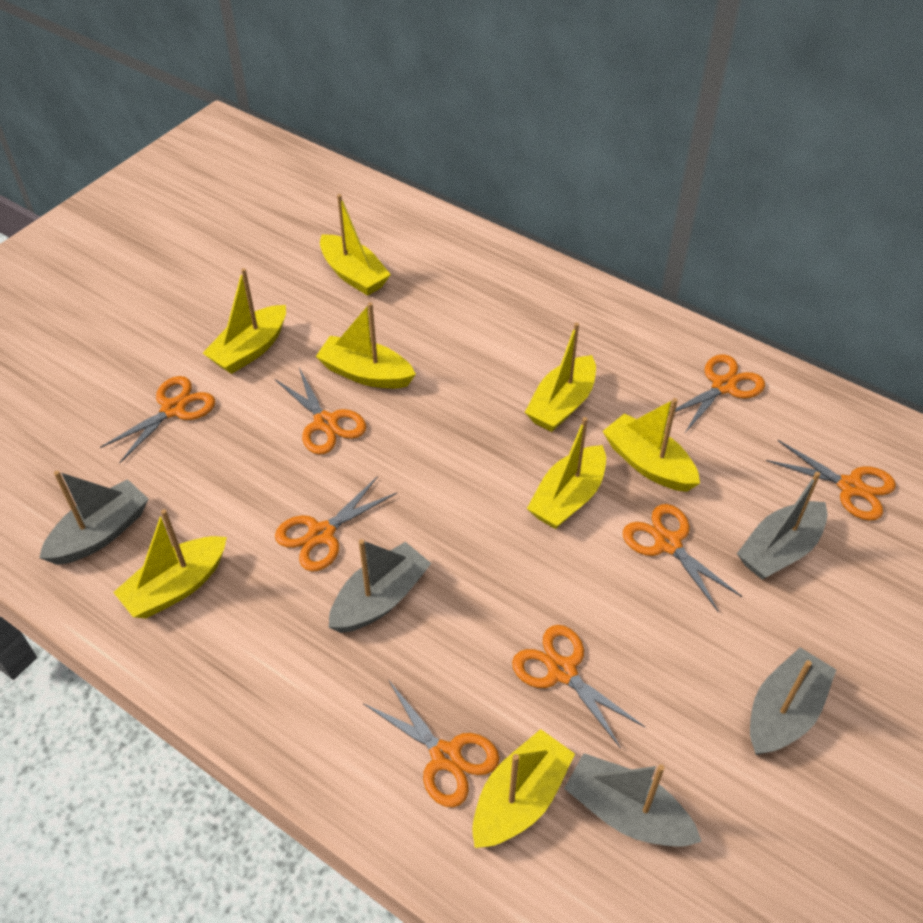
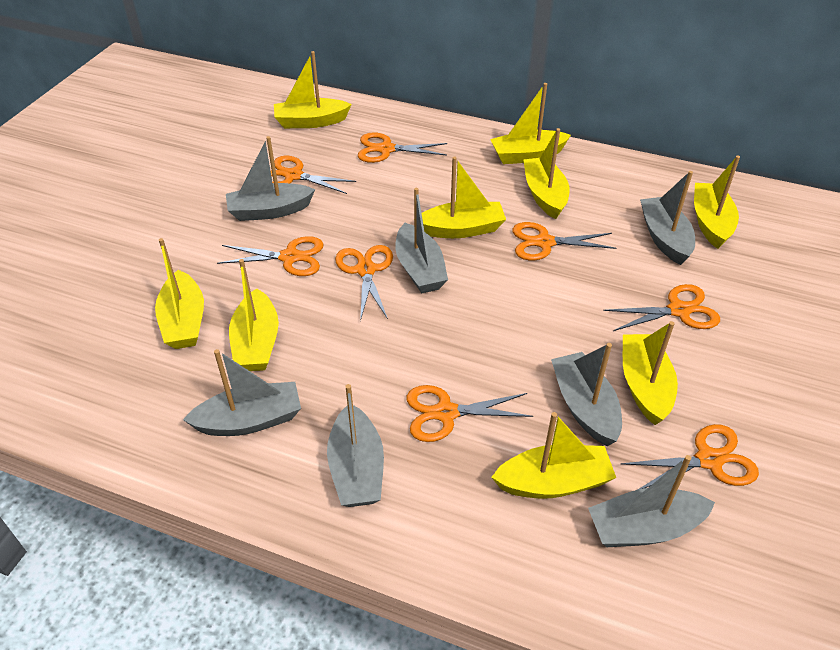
grey boat: 5 -> 7
yellow boat: 8 -> 9

